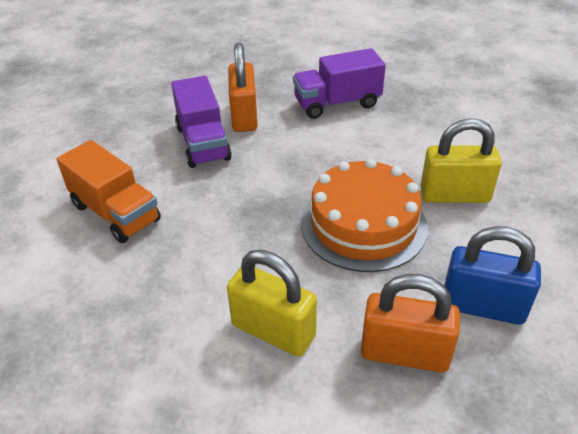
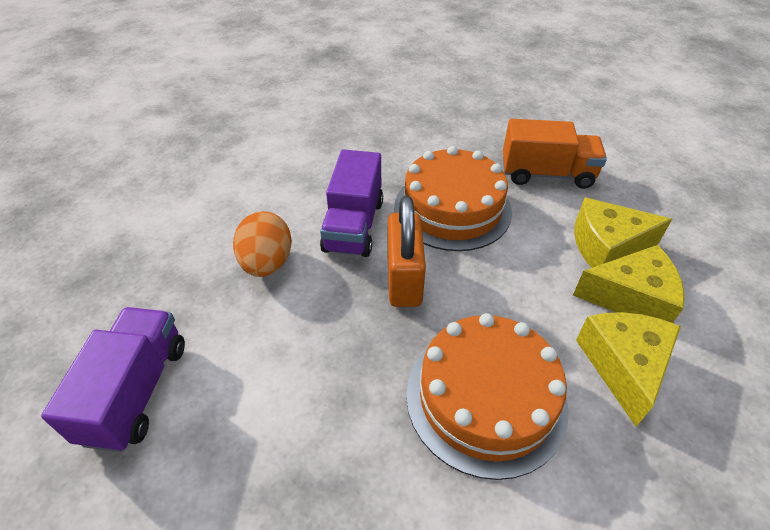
blue padlock: 1 -> 0
orange cake: 1 -> 2
orange egg: 0 -> 1
orange padlock: 2 -> 1
yellow cheese: 0 -> 3
yellow padlock: 2 -> 0

